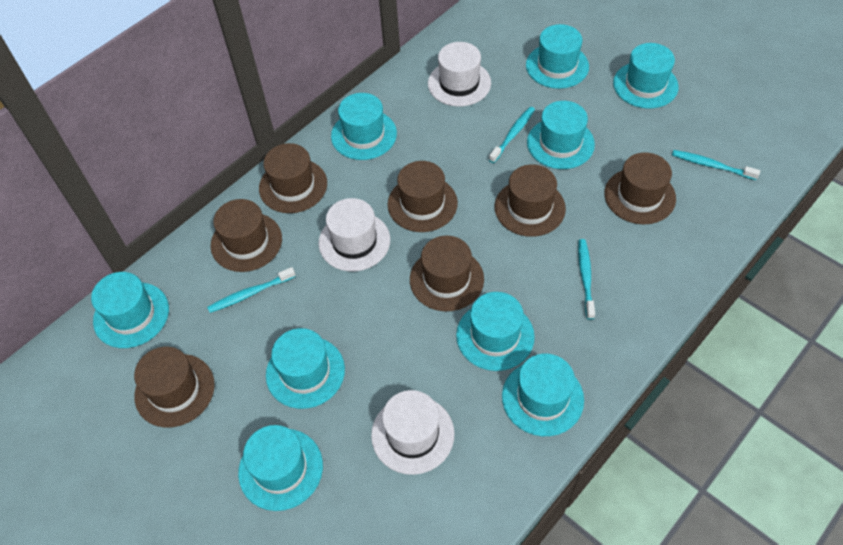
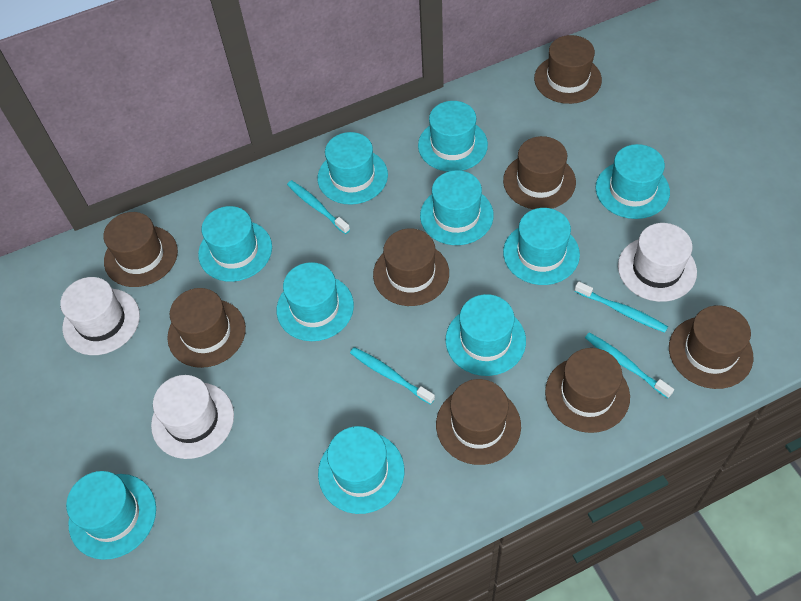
brown hat: 7 -> 8
turquoise hat: 9 -> 10

